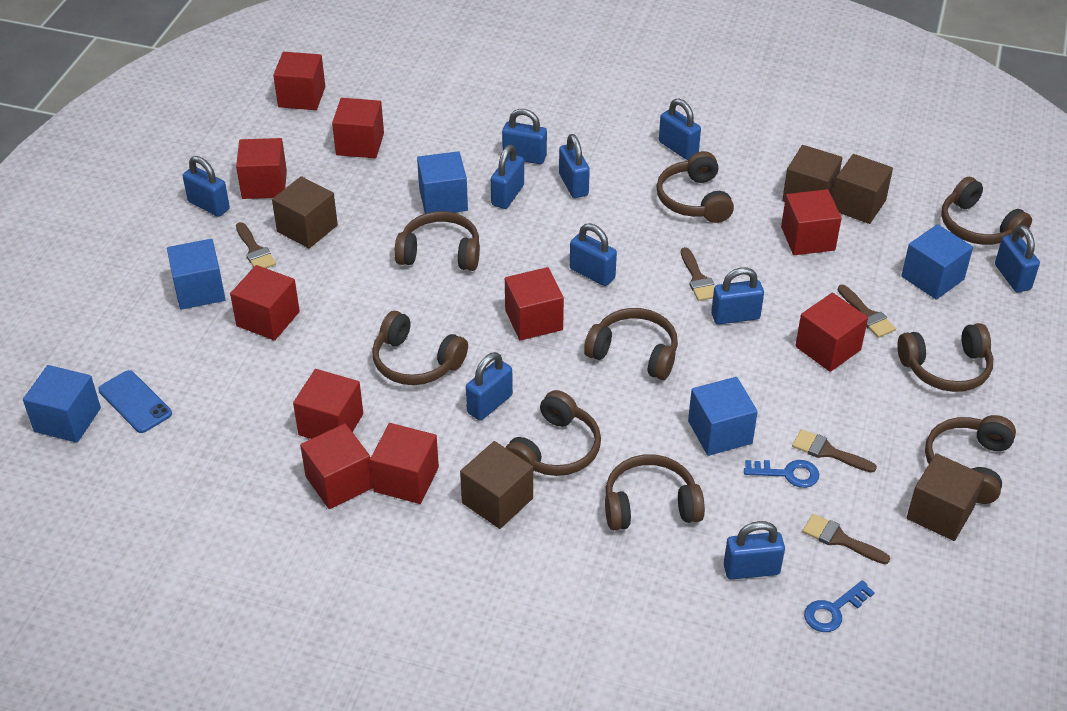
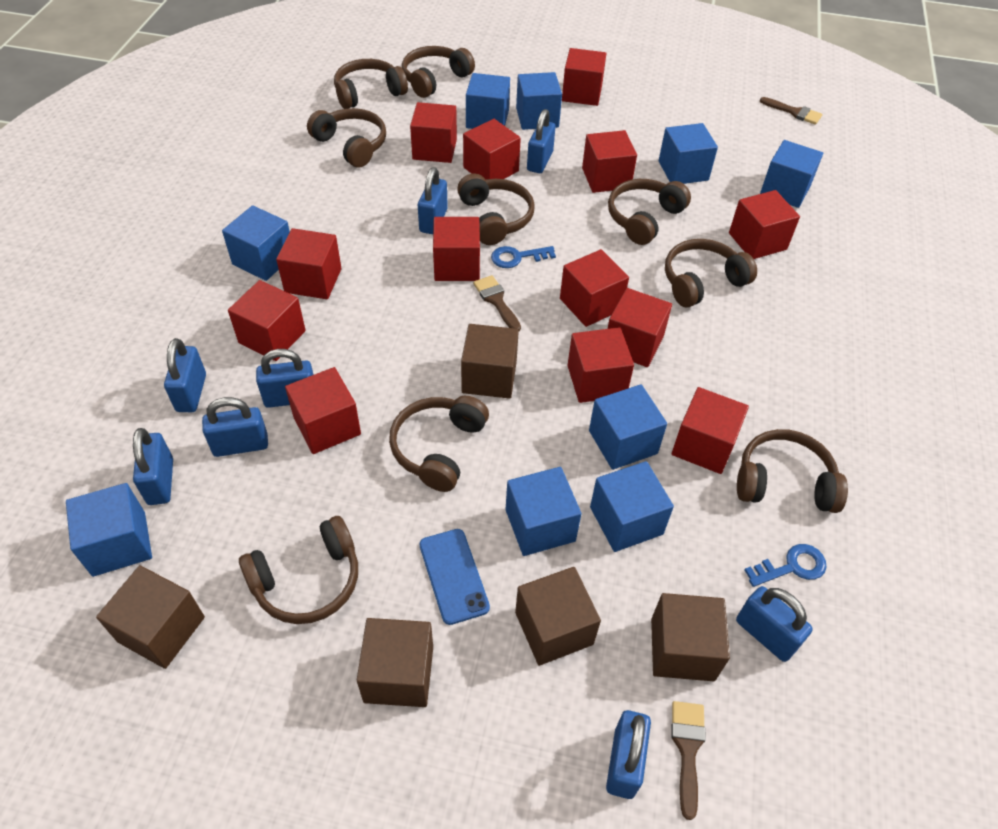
blue cube: 5 -> 9
blue padlock: 10 -> 8
brown brush: 5 -> 3
red cube: 10 -> 13

